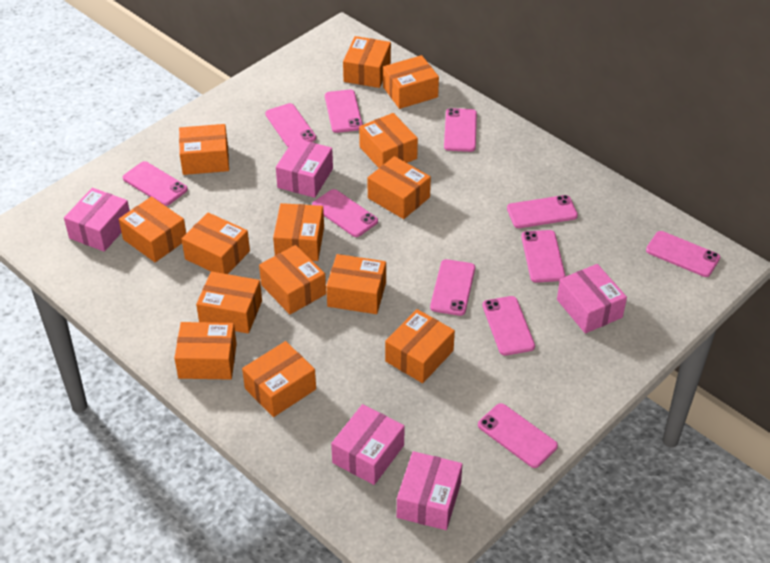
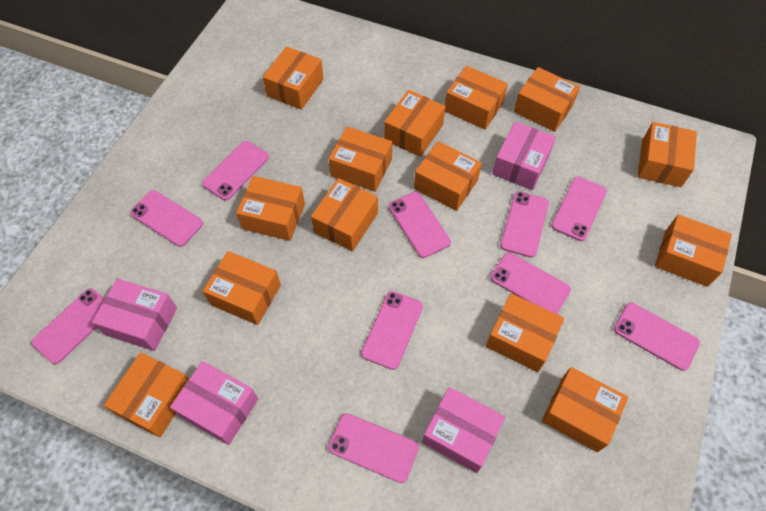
pink box: 5 -> 4
pink phone: 11 -> 10

